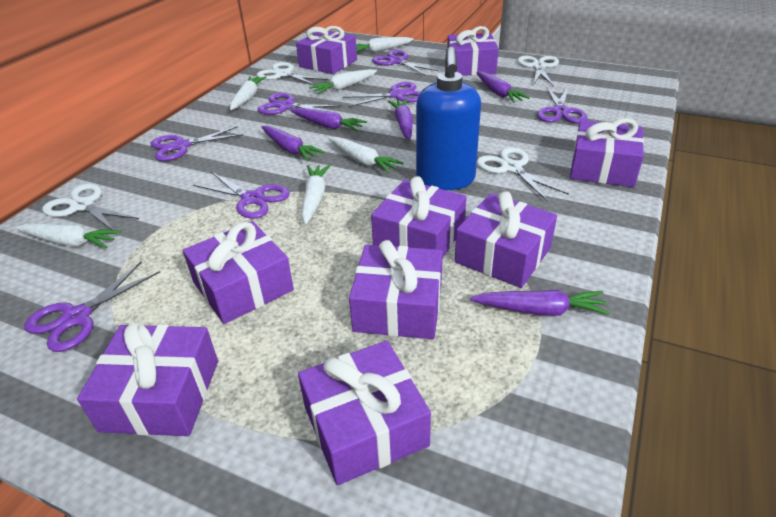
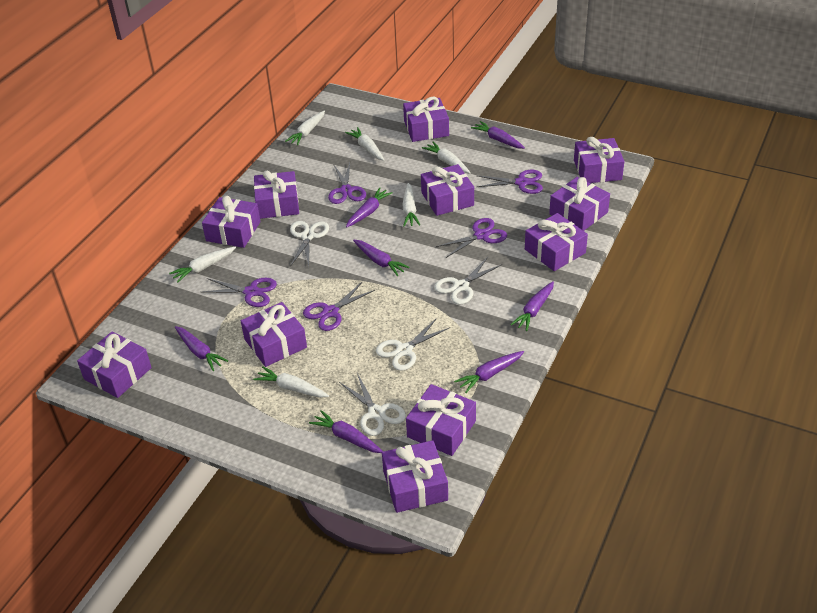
blue soap dispenser: 1 -> 0
purple carrot: 5 -> 7
purple gift: 9 -> 11
purple scissors: 7 -> 5

